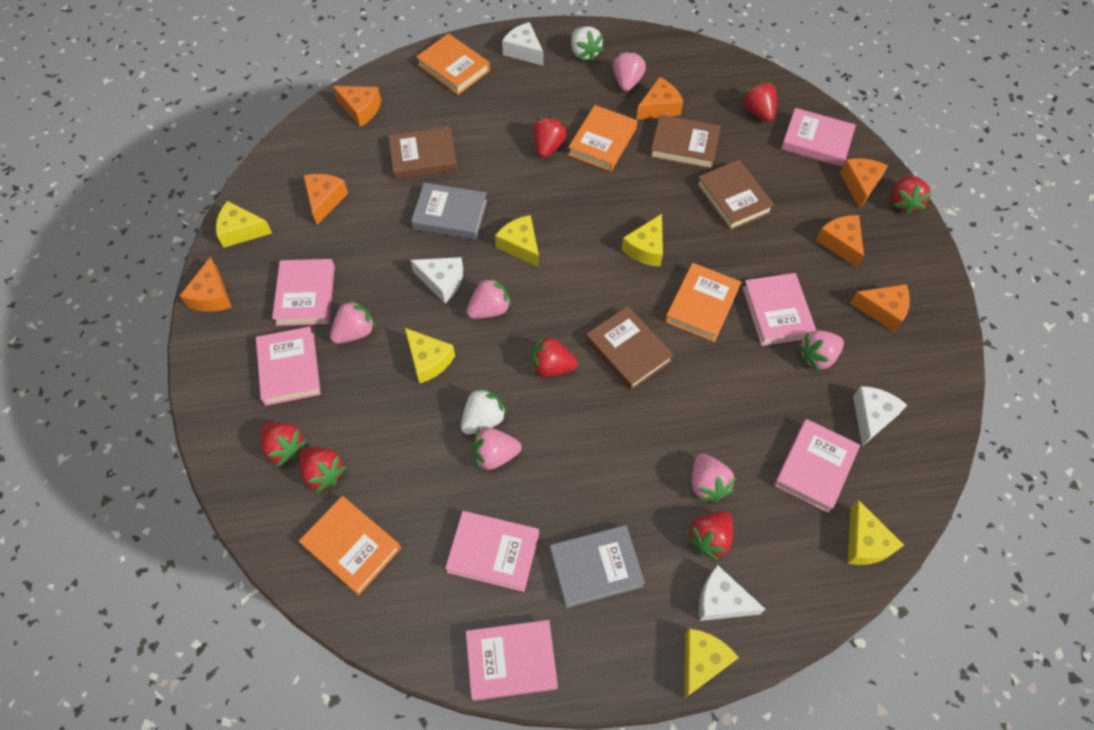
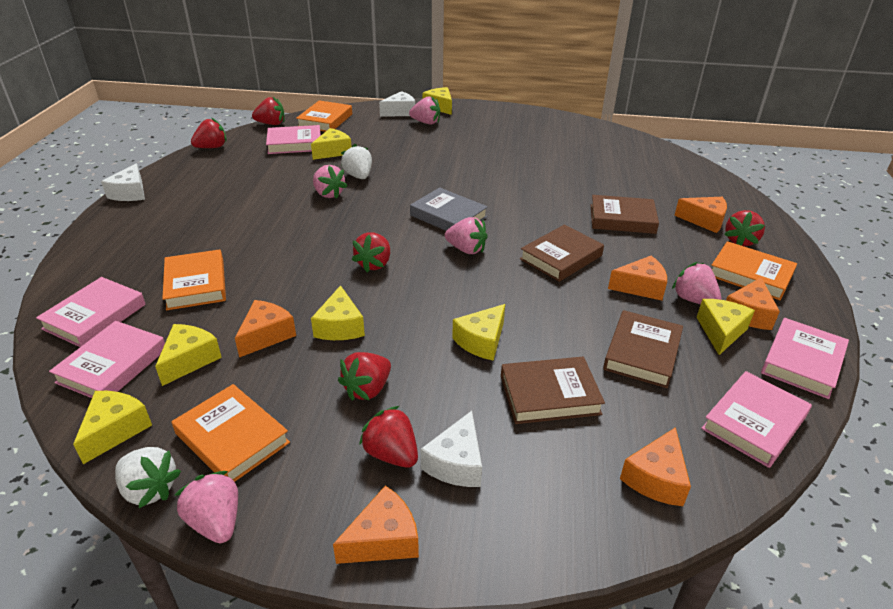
grey book: 2 -> 1
orange cheese: 7 -> 6
pink book: 7 -> 5
pink strawberry: 6 -> 5
red strawberry: 7 -> 6
white cheese: 4 -> 3
yellow cheese: 6 -> 7

